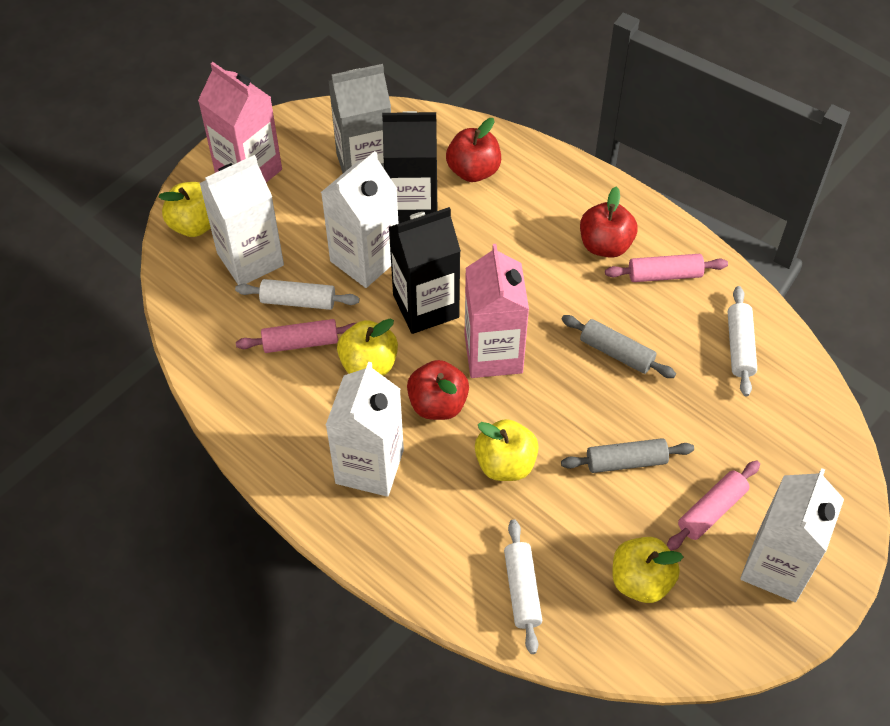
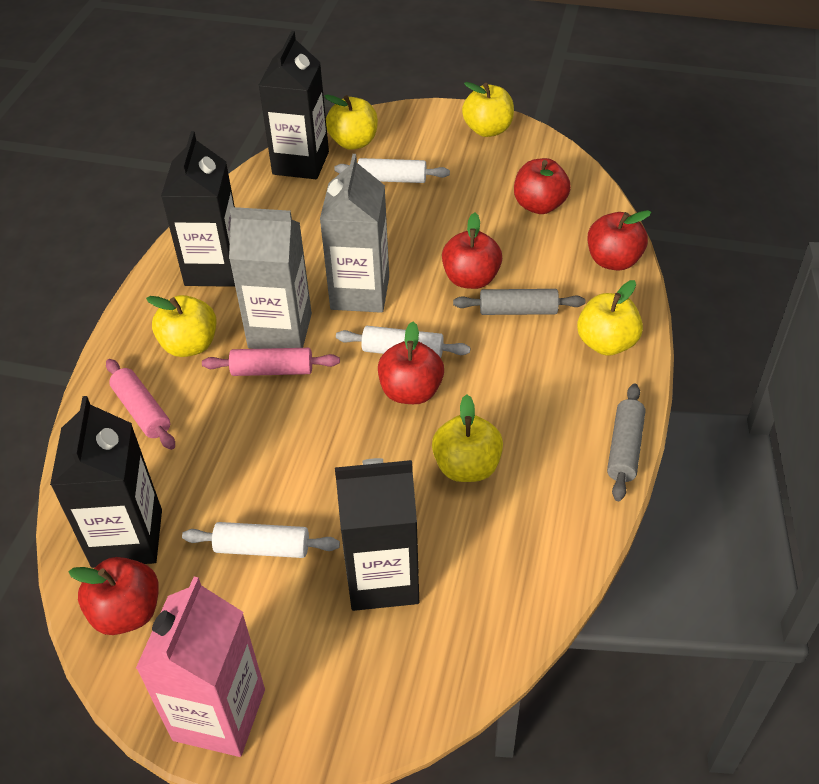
black carton: 2 -> 4
grey carton: 1 -> 2
pink carton: 2 -> 1
pink rolling pin: 3 -> 2
red apple: 3 -> 5
white carton: 4 -> 0
yellow apple: 4 -> 5

